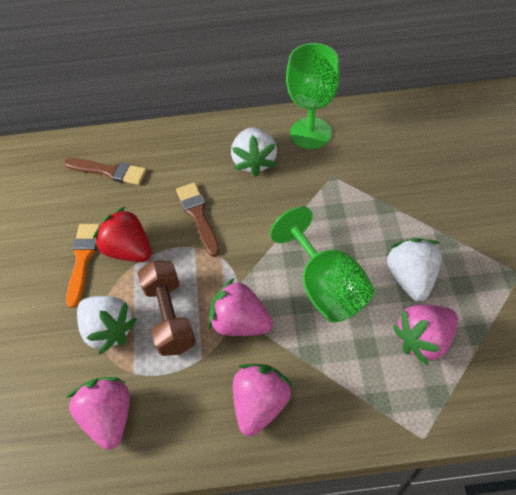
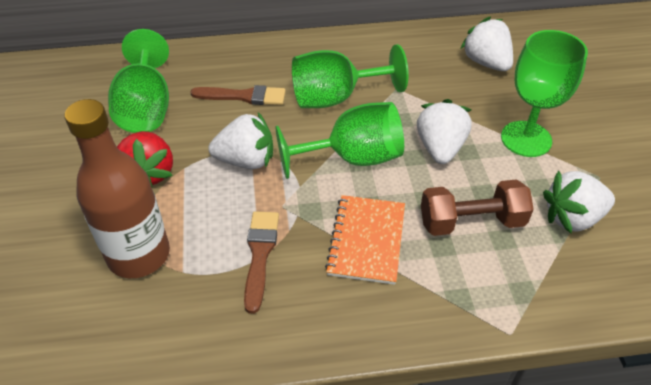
brown bottle: 0 -> 1
green goblet: 2 -> 4
orange brush: 1 -> 0
orange notebook: 0 -> 1
pink strawberry: 4 -> 0
white strawberry: 3 -> 4

